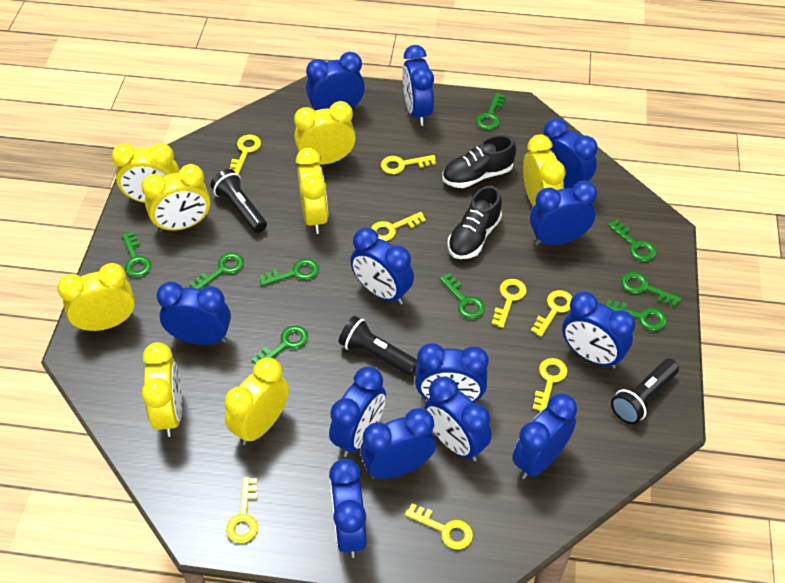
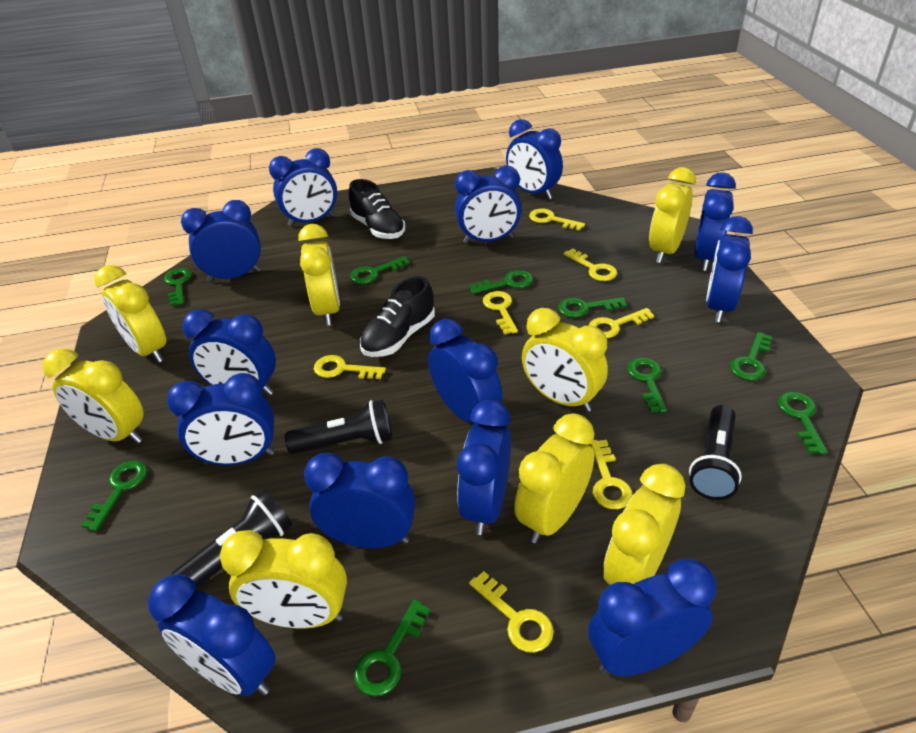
yellow key: 8 -> 7

